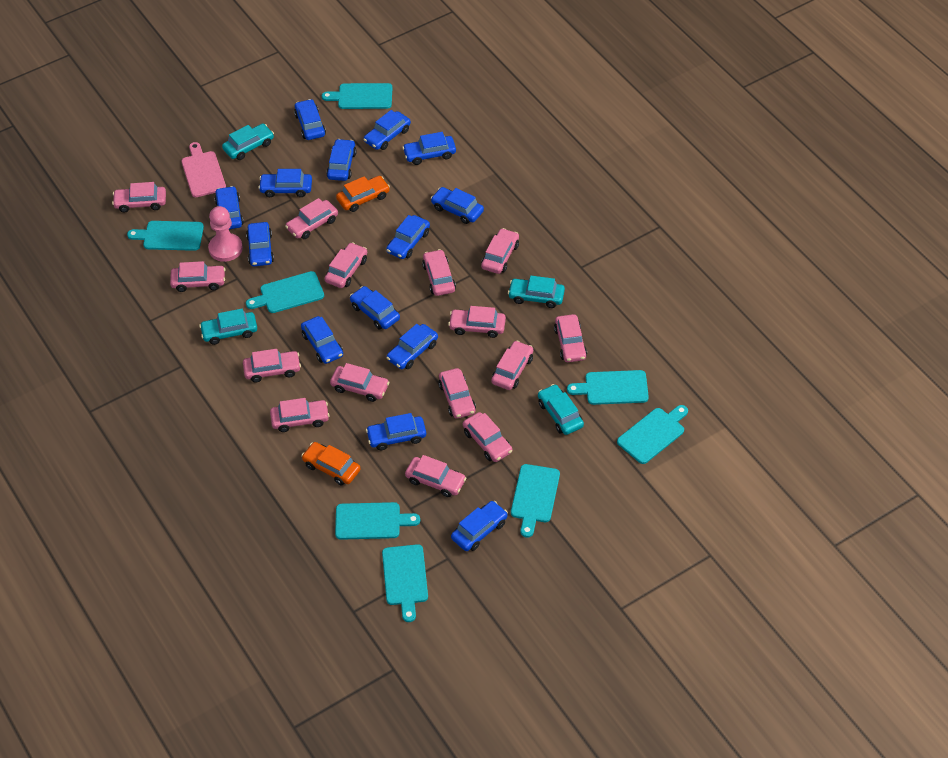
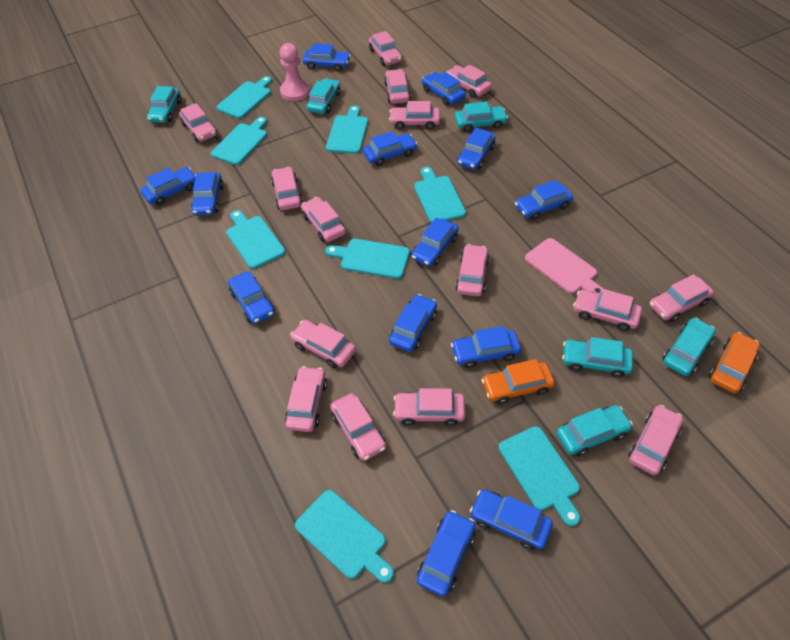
blue car: 14 -> 13
turquoise car: 4 -> 6

